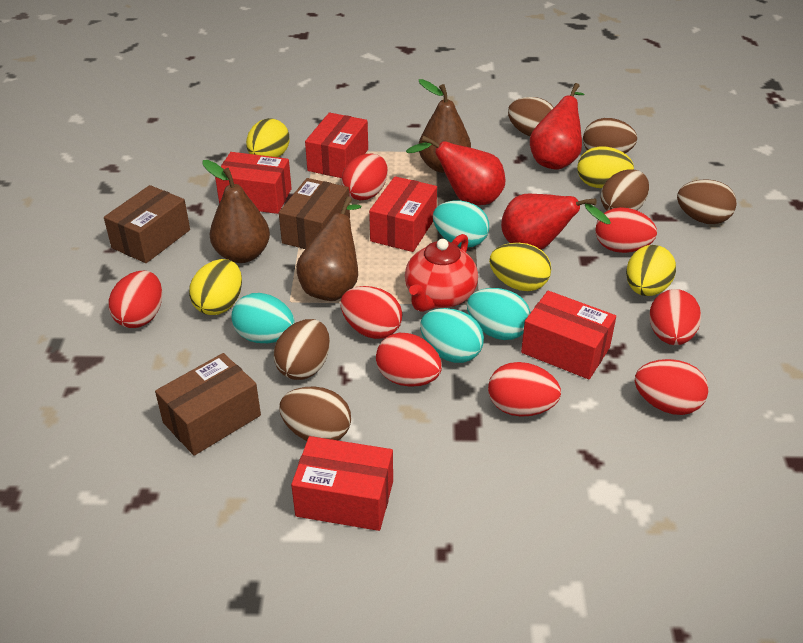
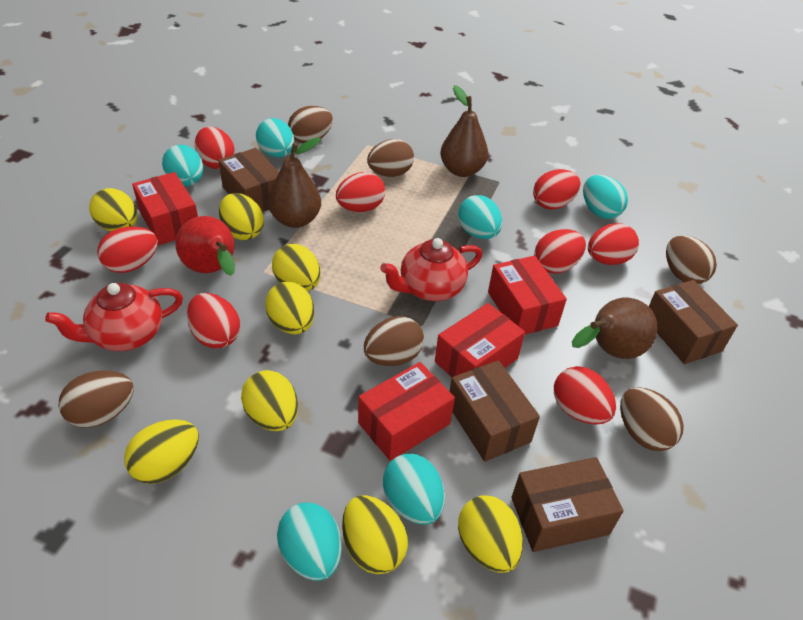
brown box: 3 -> 4
red box: 5 -> 4
red pear: 3 -> 1
red teapot: 1 -> 2
turquoise egg: 4 -> 6
yellow egg: 5 -> 8

